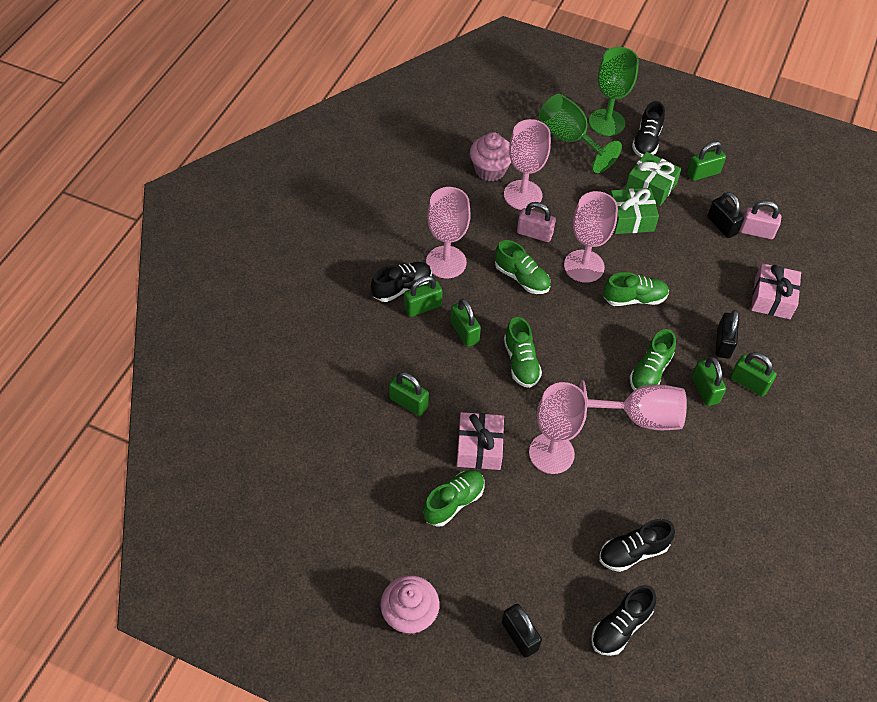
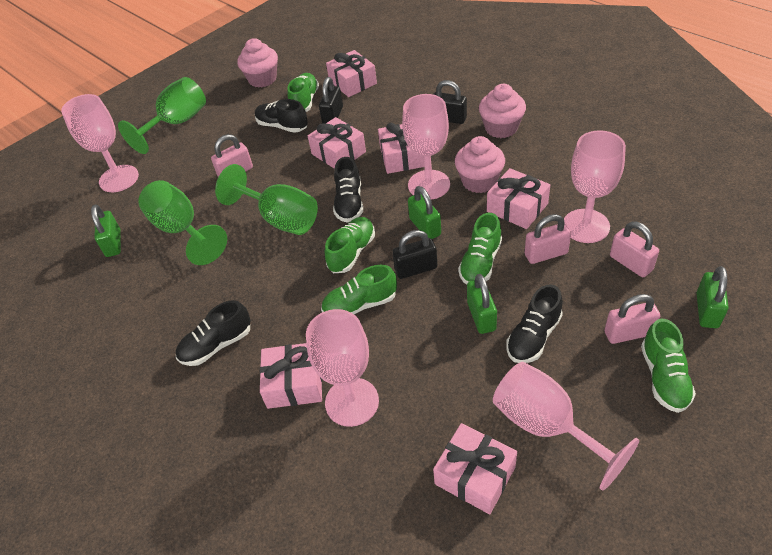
green gift: 2 -> 0
green goblet: 2 -> 3
green padlock: 6 -> 4
pink cupcake: 2 -> 3
pink gift: 2 -> 6
pink padlock: 2 -> 4

